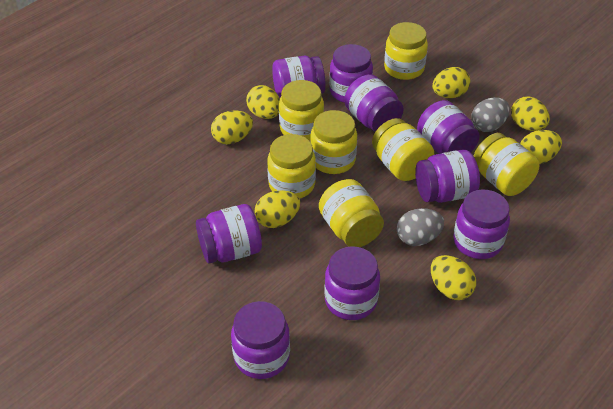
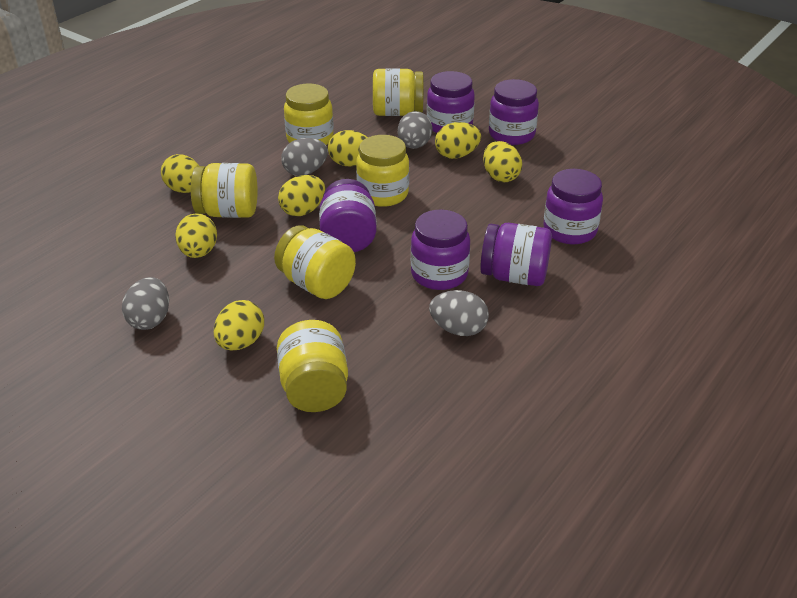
grey egg: 2 -> 4
purple jar: 9 -> 6
yellow jar: 7 -> 6

